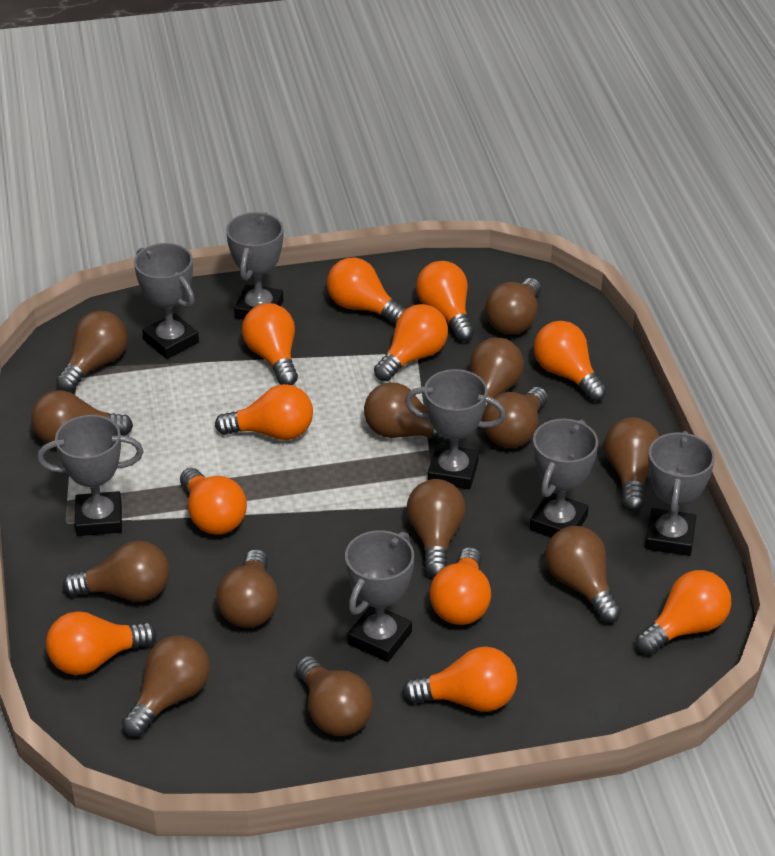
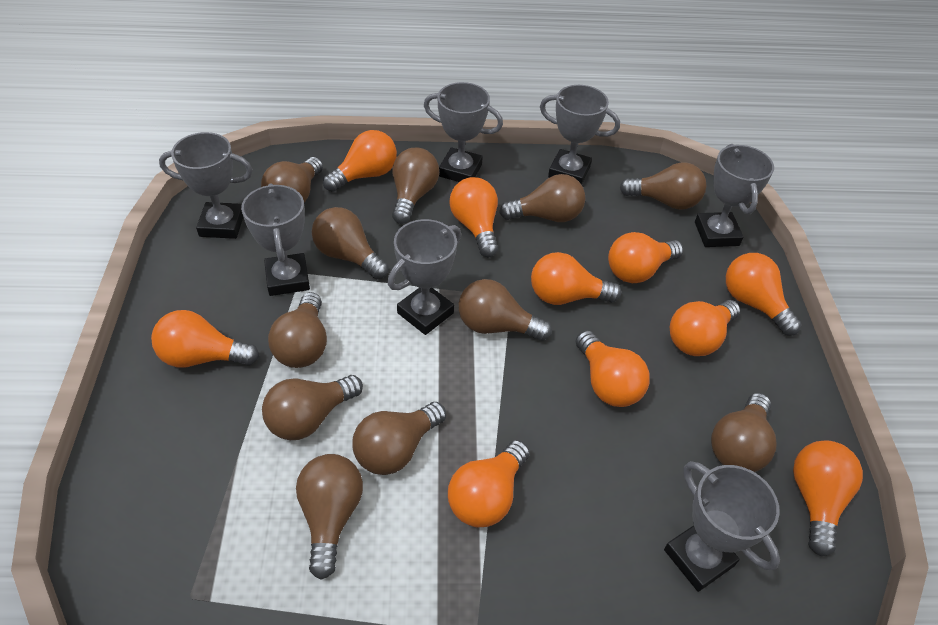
brown light bulb: 13 -> 11
orange light bulb: 11 -> 10

